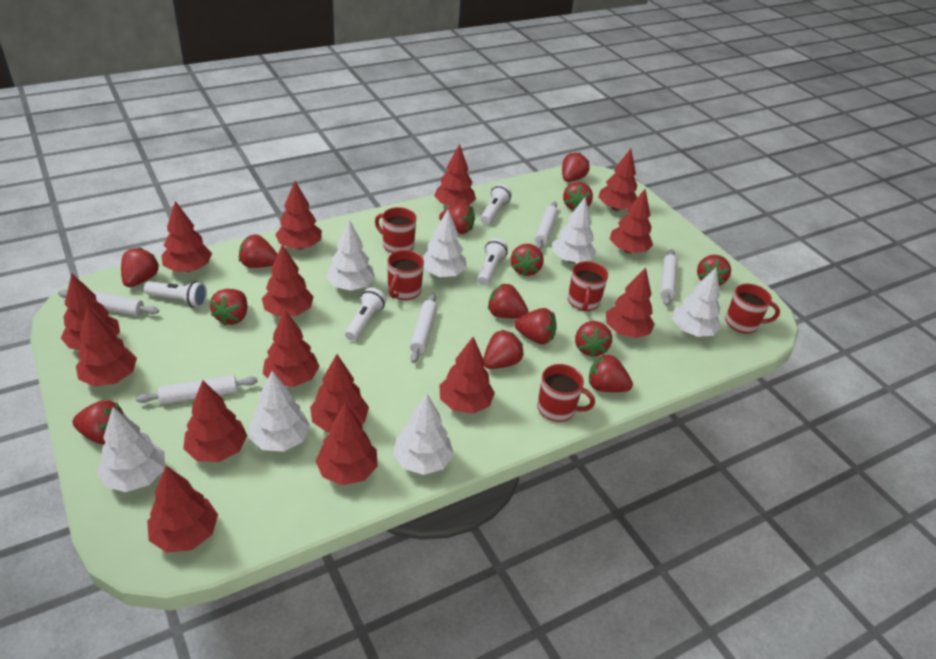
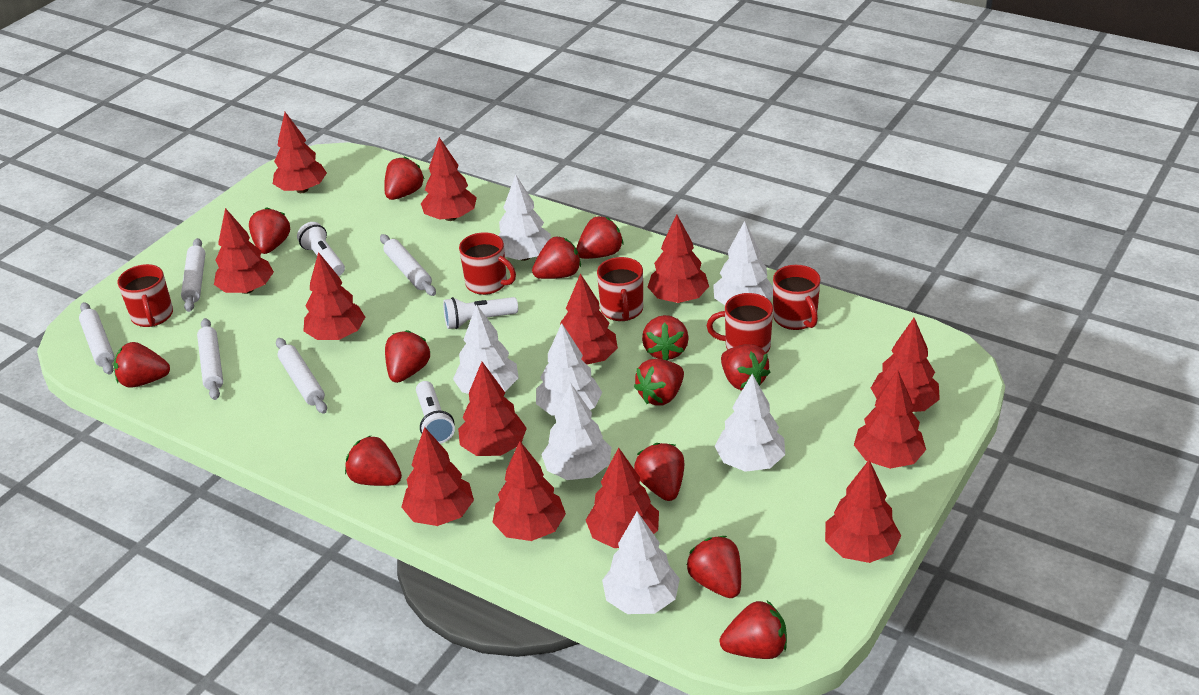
red strawberry: 14 -> 13
red tree: 15 -> 13
white flashlight: 4 -> 3

